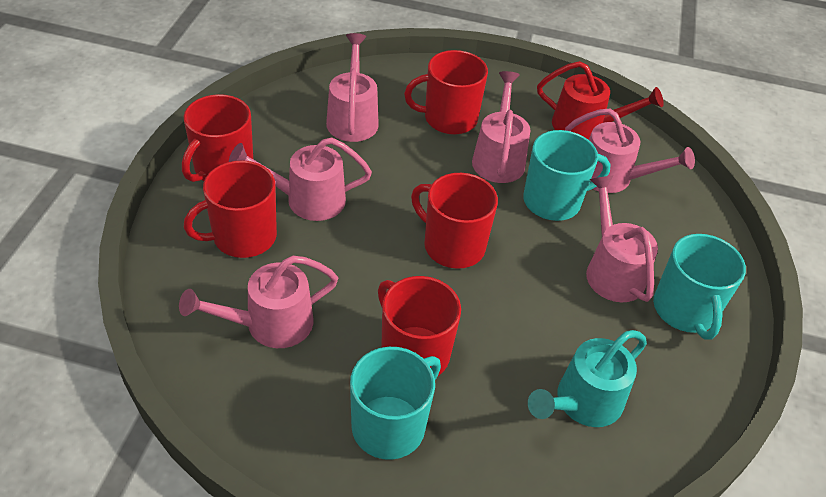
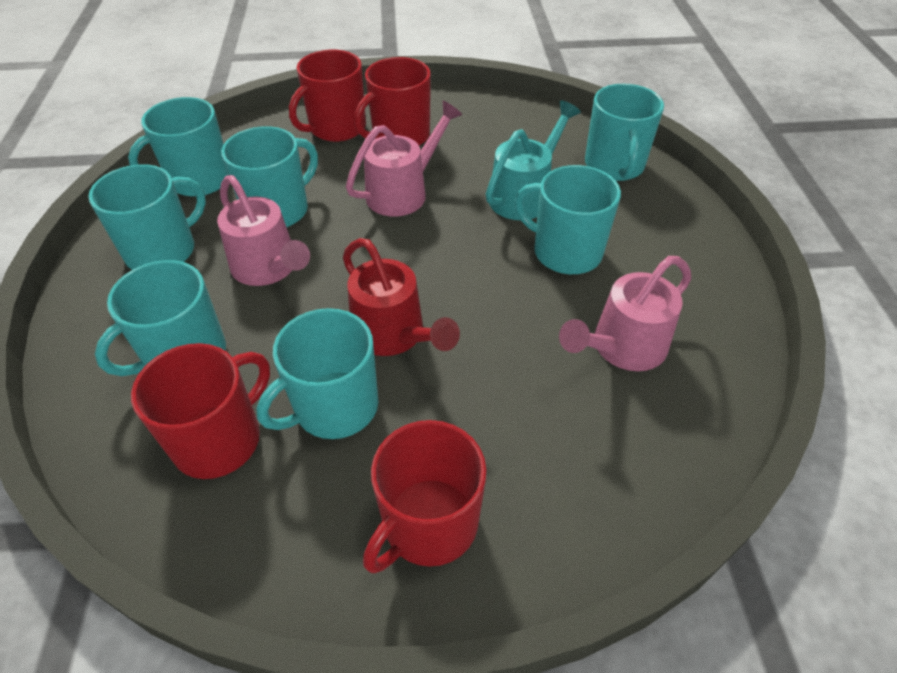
pink watering can: 6 -> 3
red mug: 5 -> 4
turquoise mug: 3 -> 7

